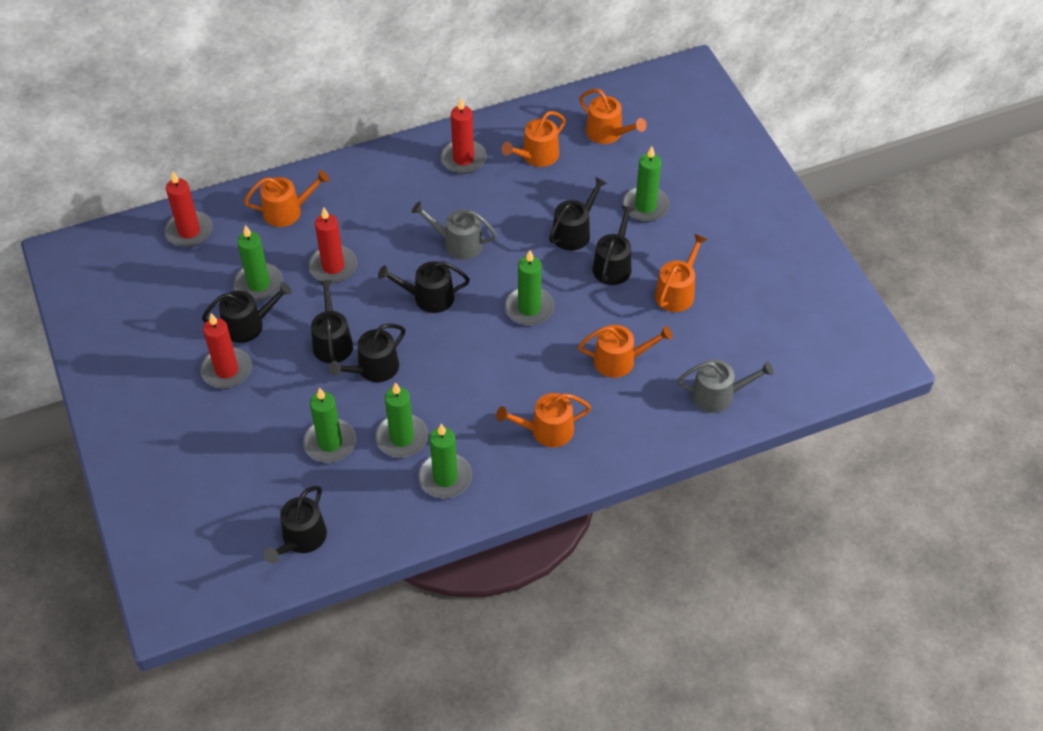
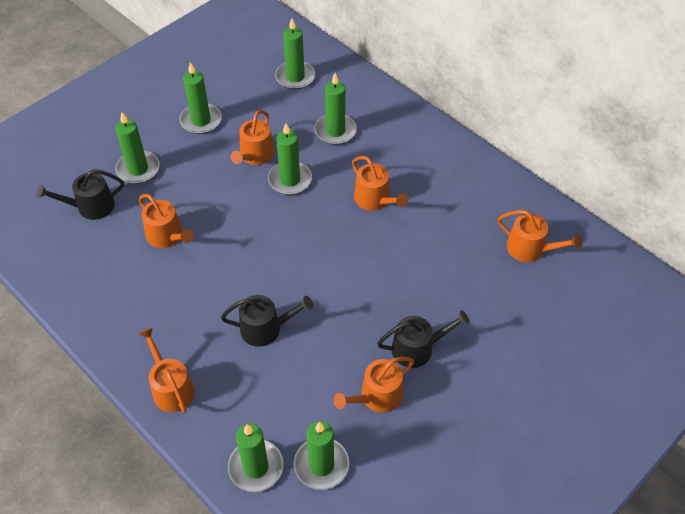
black watering can: 7 -> 3
green candle: 6 -> 7
grey watering can: 2 -> 0
red candle: 4 -> 0

